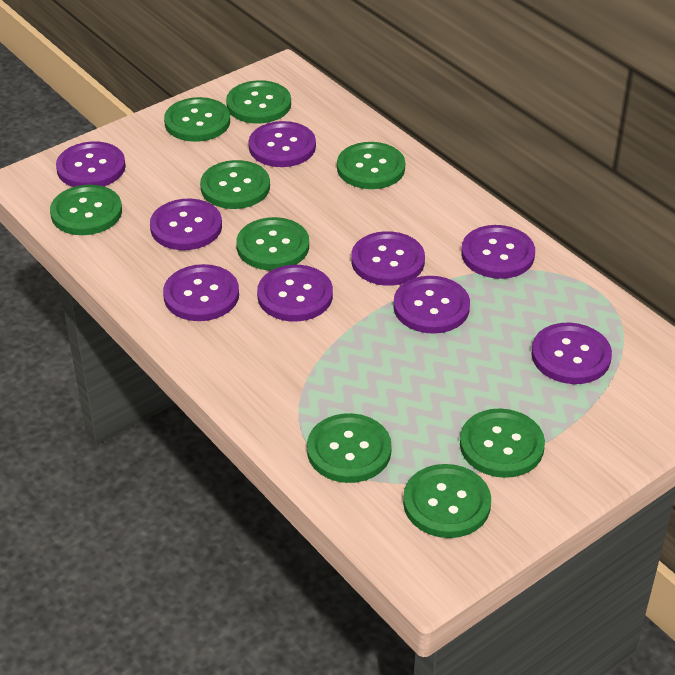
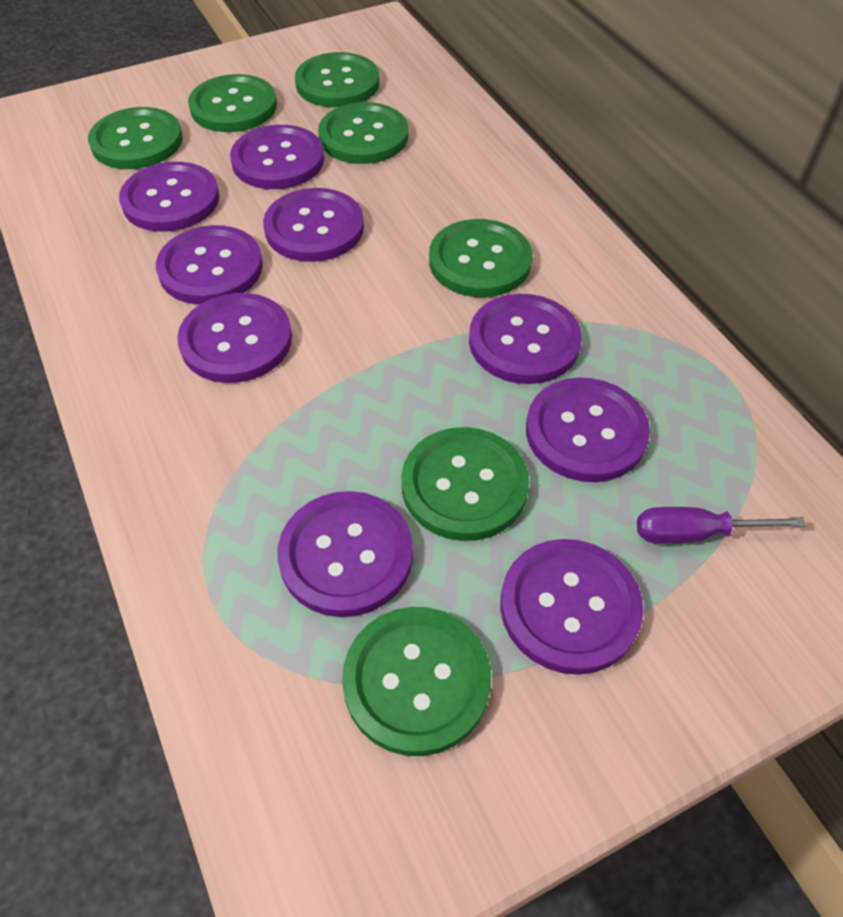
green button: 9 -> 7
purple screwdriver: 0 -> 1

